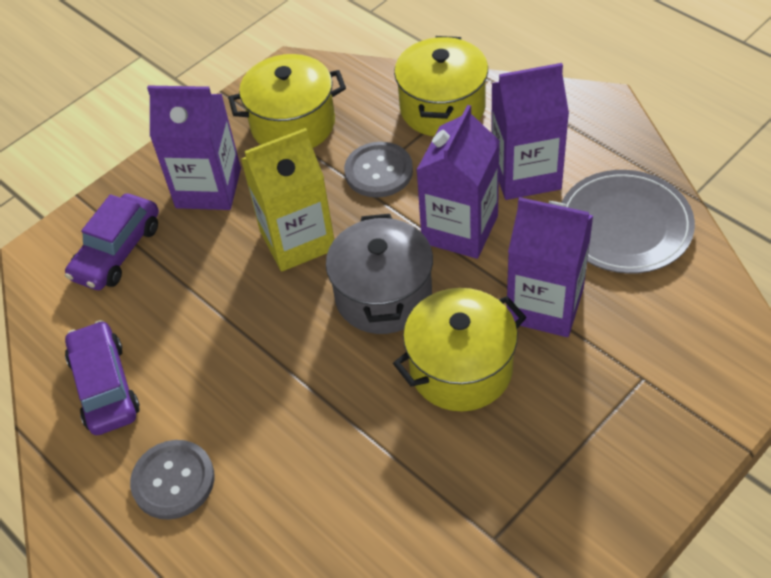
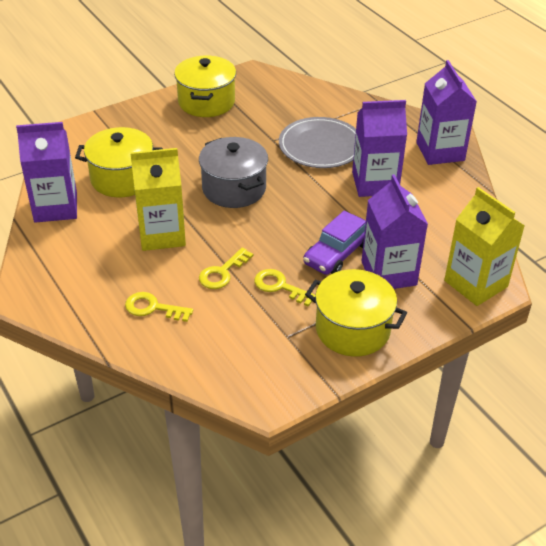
grey button: 2 -> 0
purple car: 2 -> 1
yellow carton: 1 -> 2
yellow key: 0 -> 3

